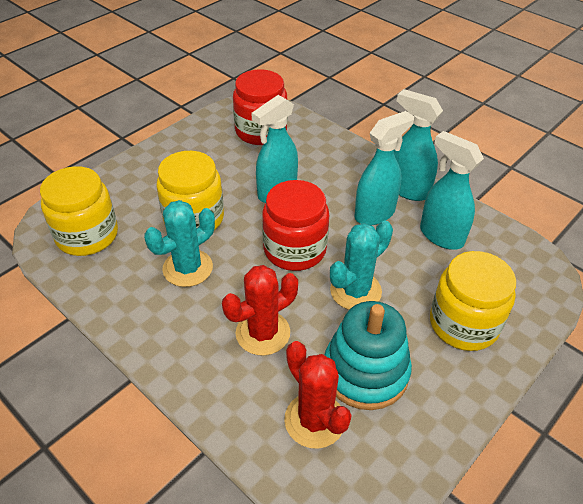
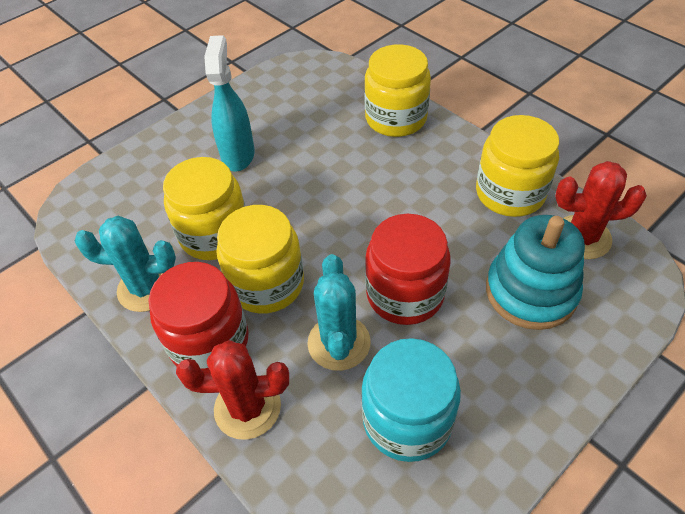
turquoise jar: 0 -> 1
turquoise spray bottle: 4 -> 1
yellow jar: 3 -> 4

